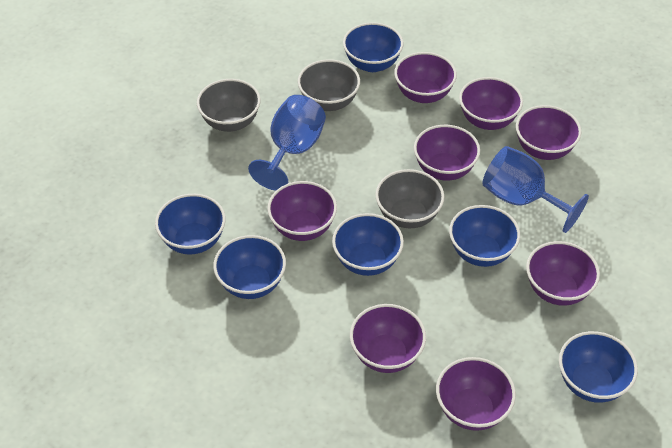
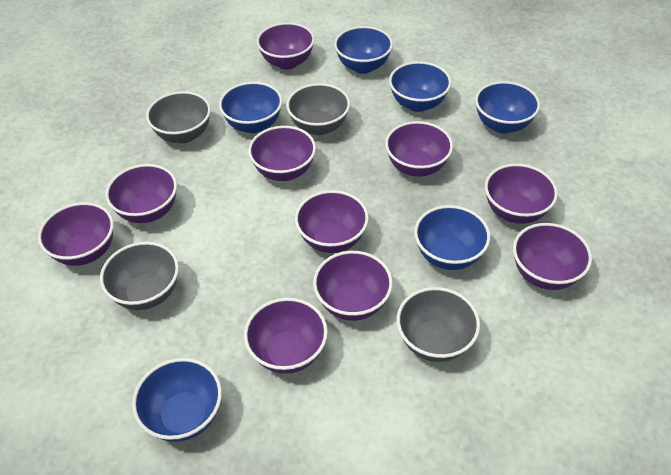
blue goblet: 2 -> 0
grey bowl: 3 -> 4
purple bowl: 8 -> 10

